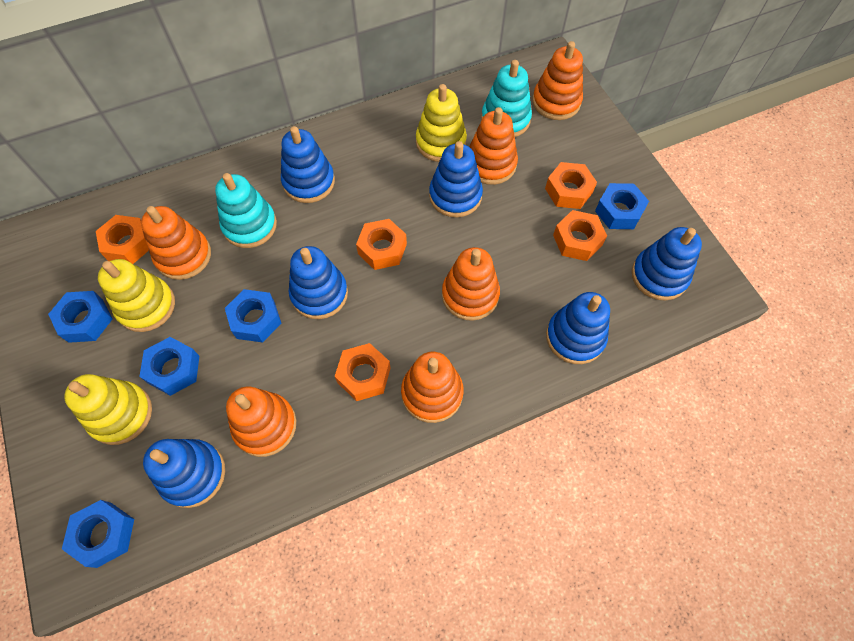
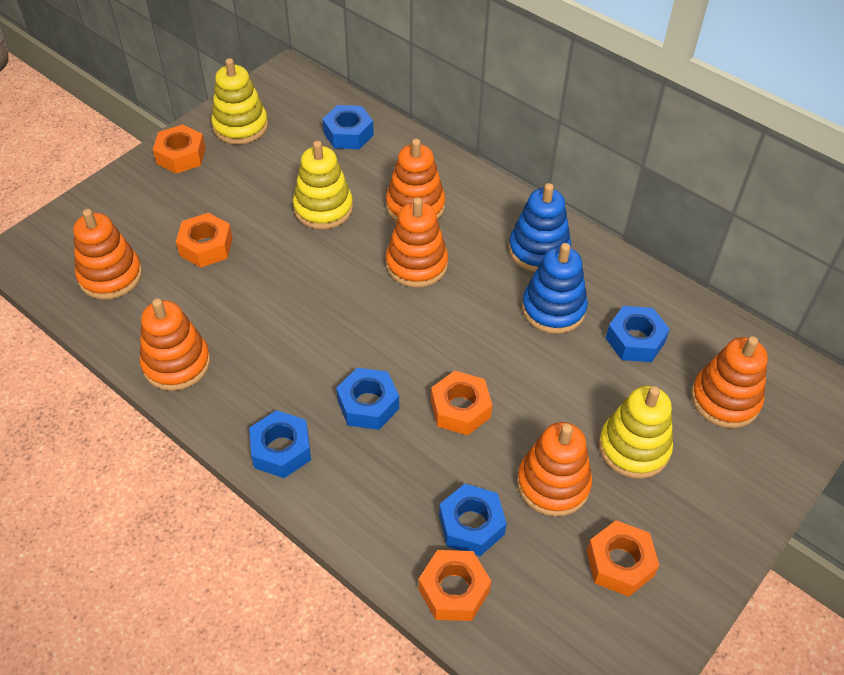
blue stacking toy: 6 -> 2
turquoise stacking toy: 2 -> 0

